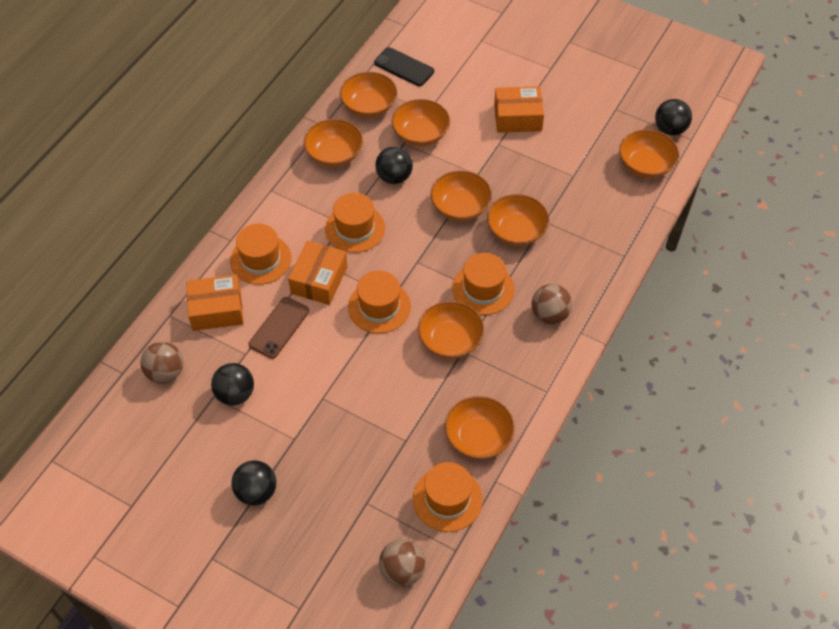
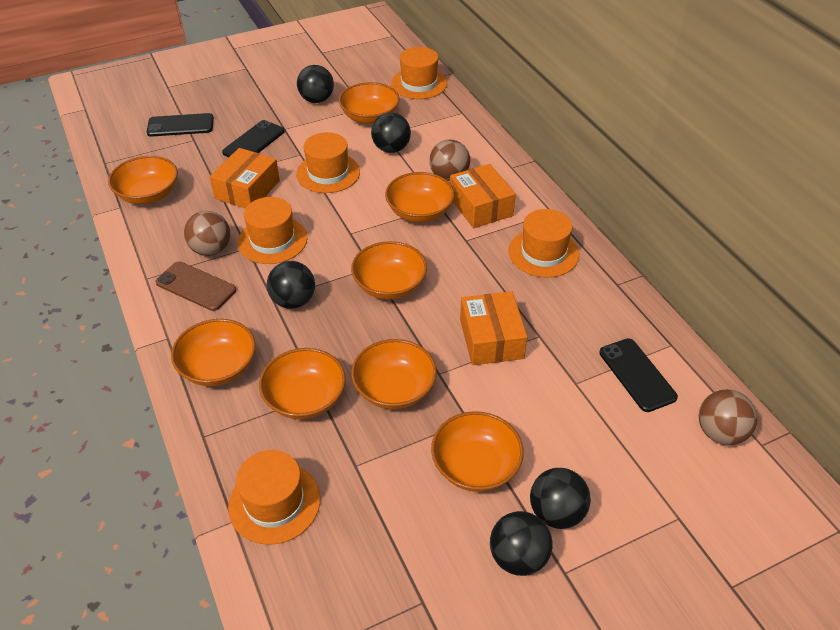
black ball: 4 -> 5
black phone: 1 -> 3

